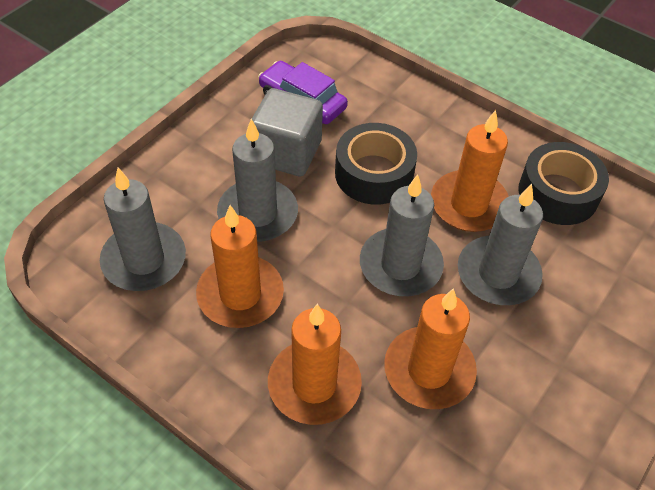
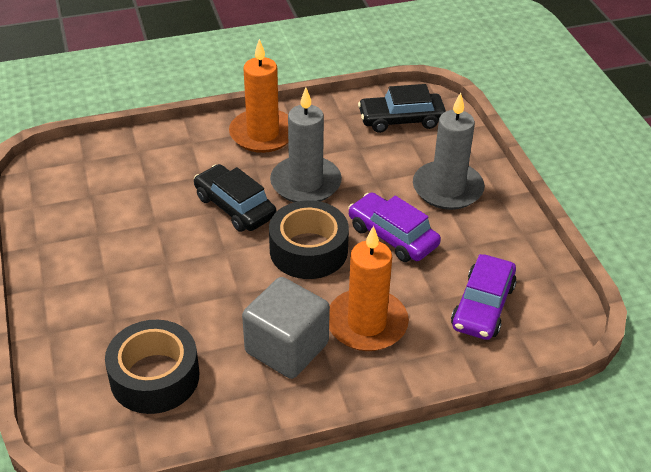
black car: 0 -> 2
grey candle: 4 -> 2
orange candle: 4 -> 2
purple car: 1 -> 2

